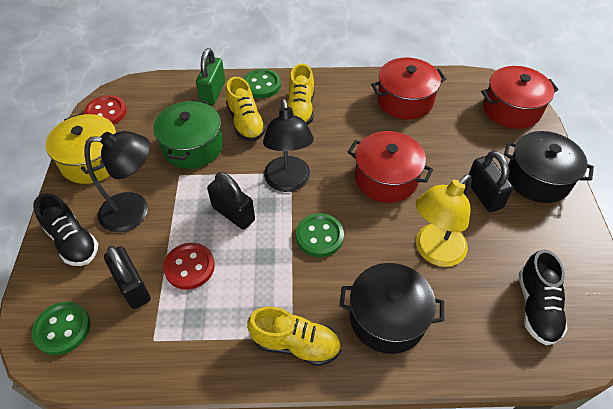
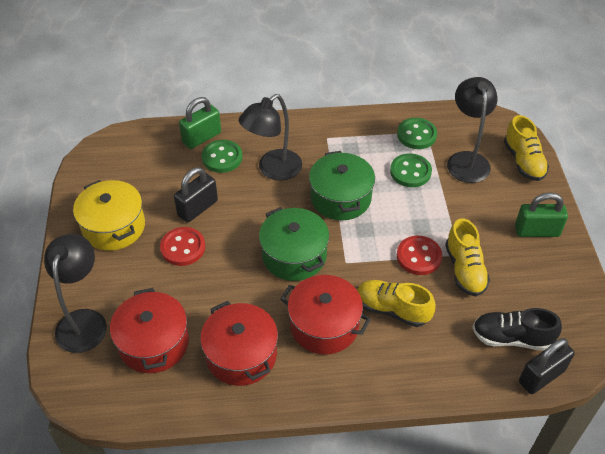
black lamp: 2 -> 3
black padlock: 3 -> 2
black pot: 2 -> 0
black shoe: 2 -> 1
green padlock: 1 -> 2
green pot: 1 -> 2
yellow lamp: 1 -> 0

